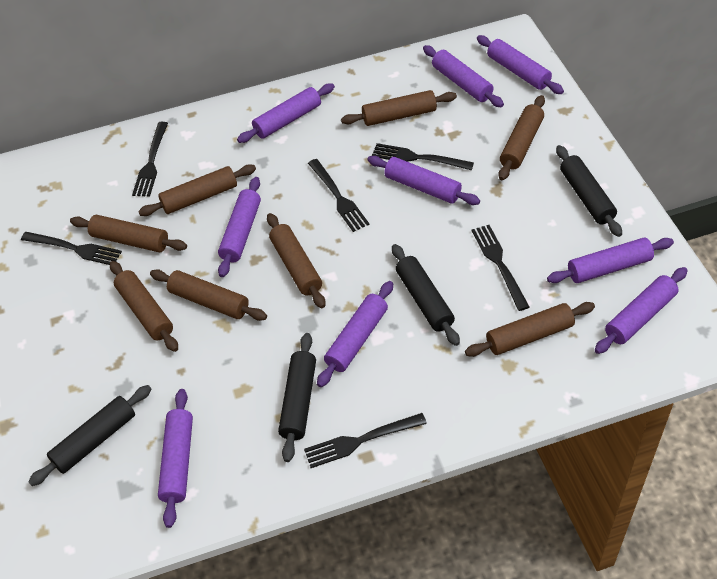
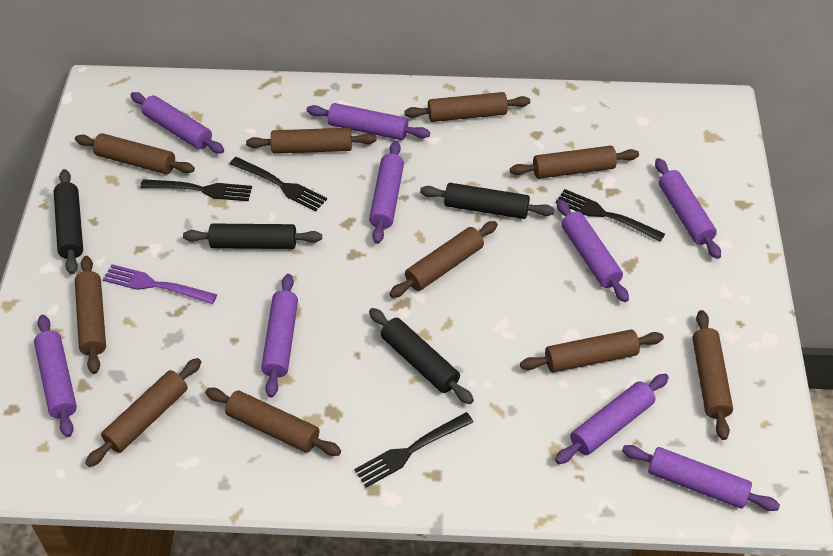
black fork: 6 -> 4
brown rolling pin: 8 -> 10
purple fork: 0 -> 1

